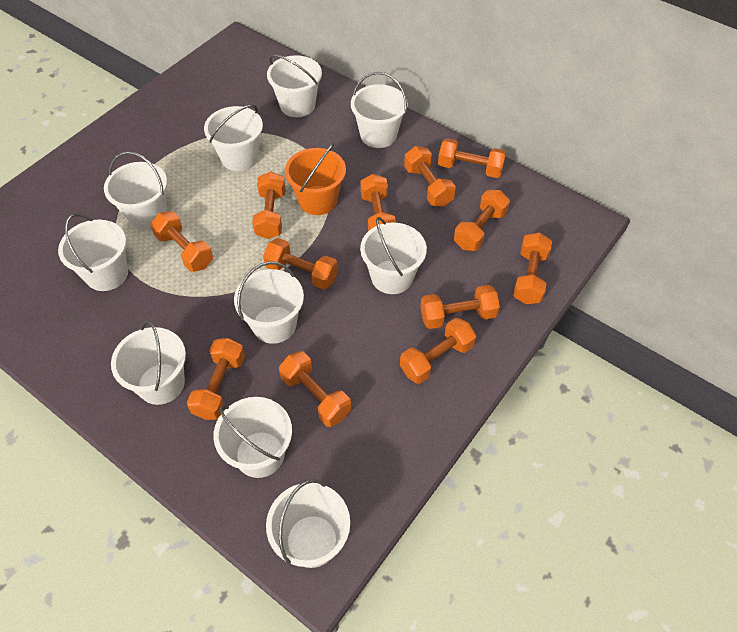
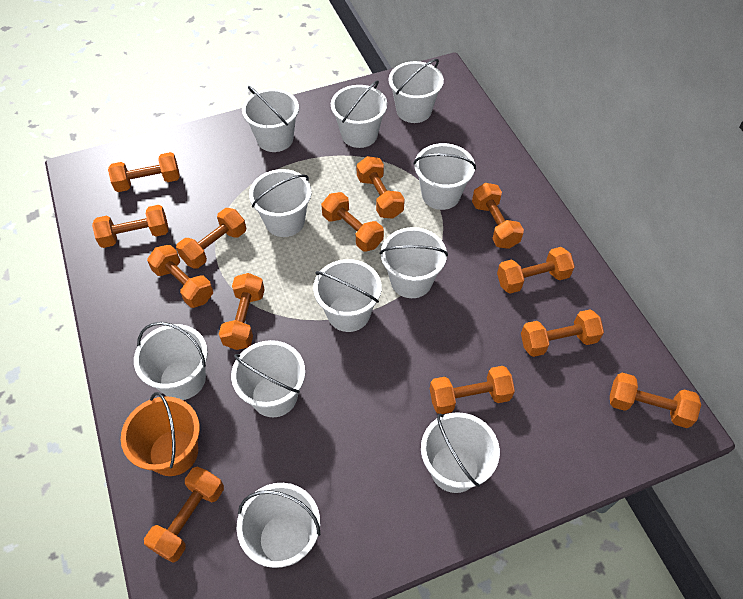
orange dumbbell: 12 -> 13
white bucket: 10 -> 11

